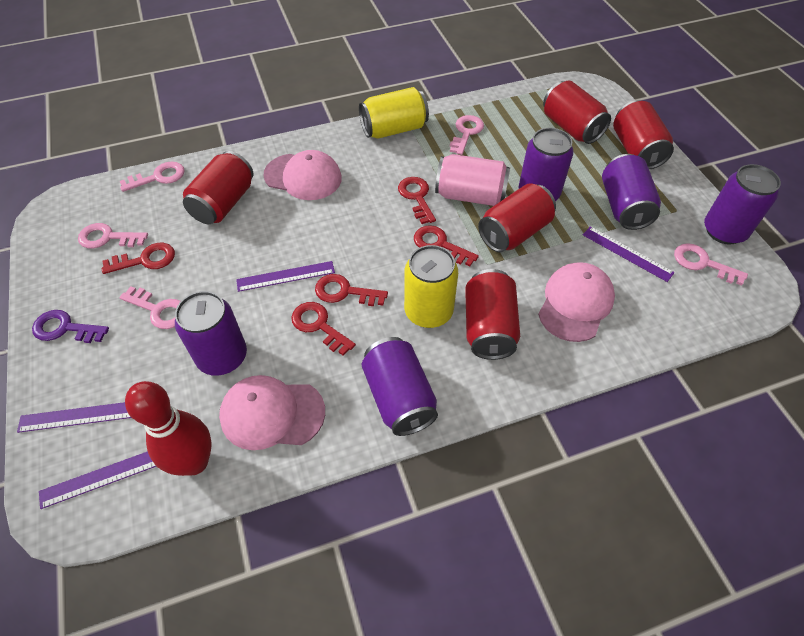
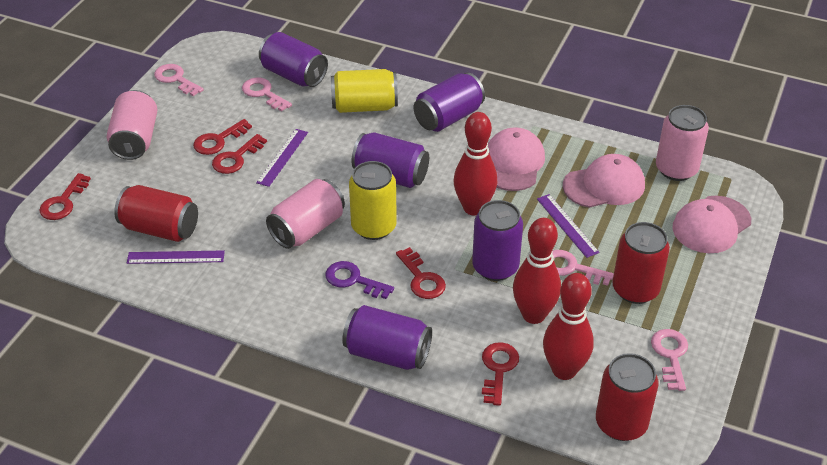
pink can: 1 -> 3
pink key: 5 -> 4
purple ruler: 4 -> 3
red bowling pin: 1 -> 3
red can: 5 -> 3

